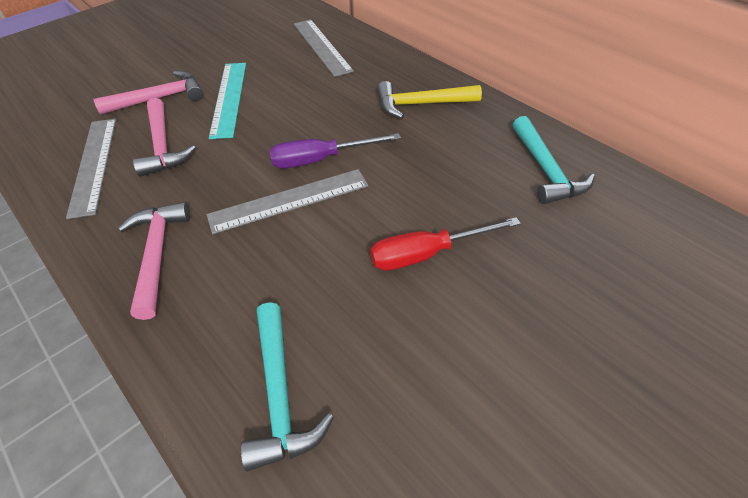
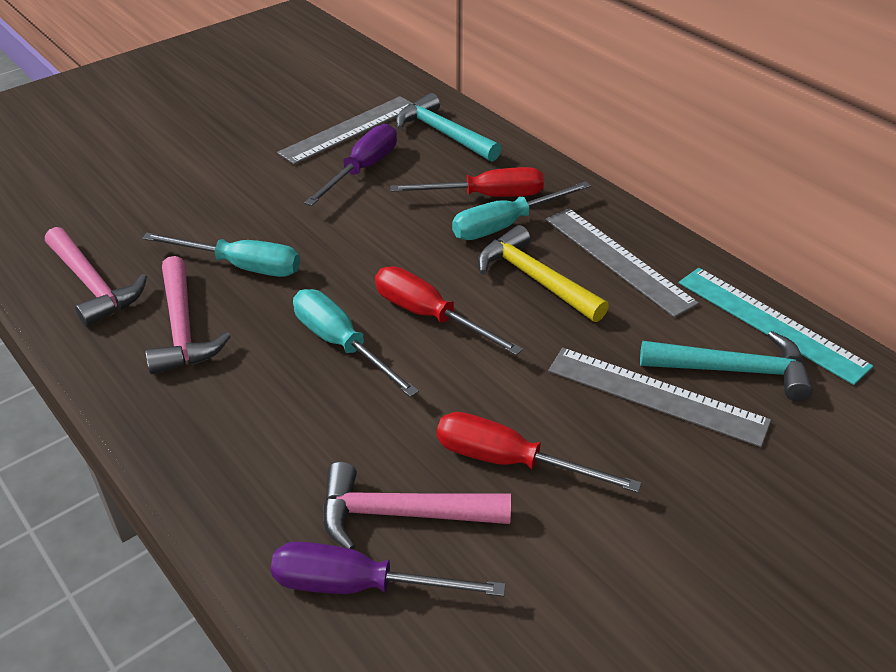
purple screwdriver: 1 -> 2
red screwdriver: 1 -> 3
turquoise screwdriver: 0 -> 3

